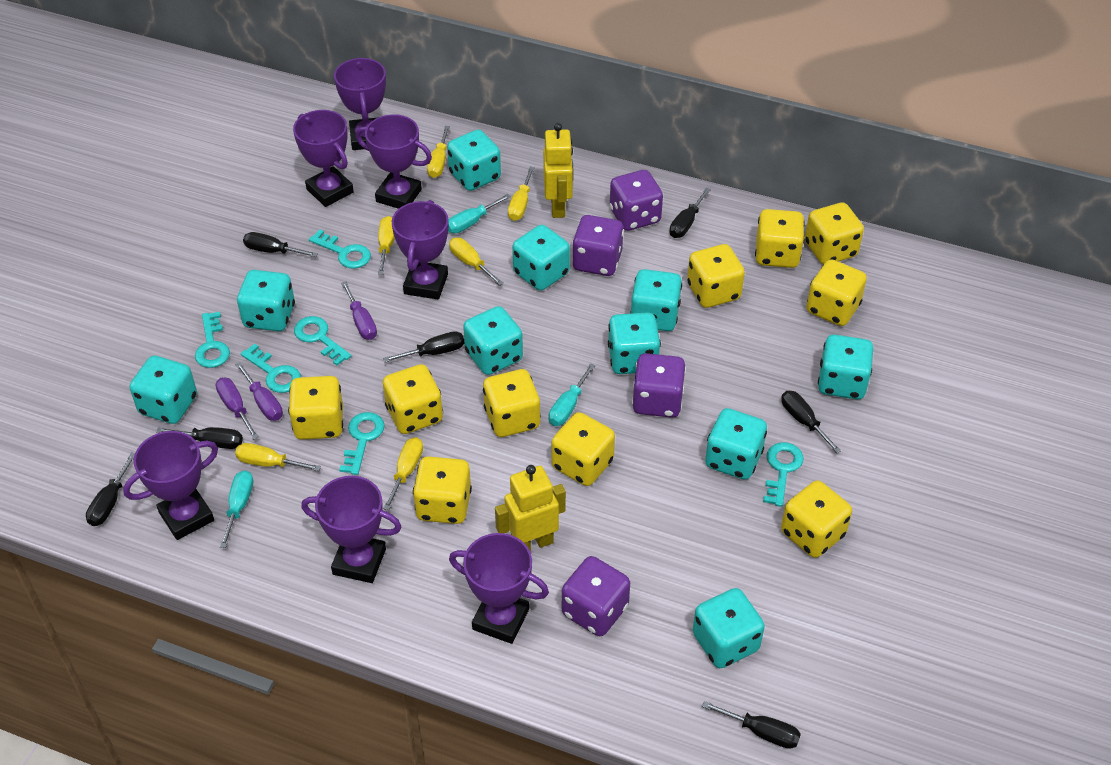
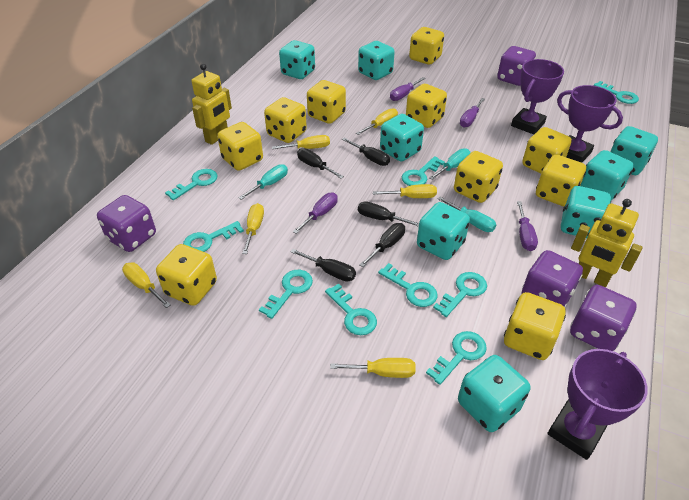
black screwdriver: 7 -> 5
purple screwdriver: 3 -> 4
purple trophy: 7 -> 3
turquoise dice: 10 -> 8
turquoise key: 6 -> 9

